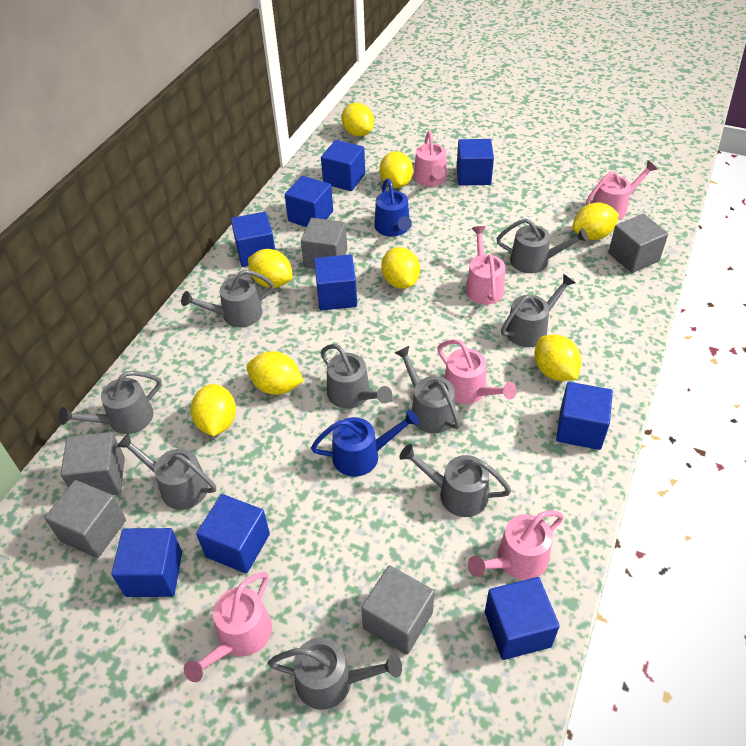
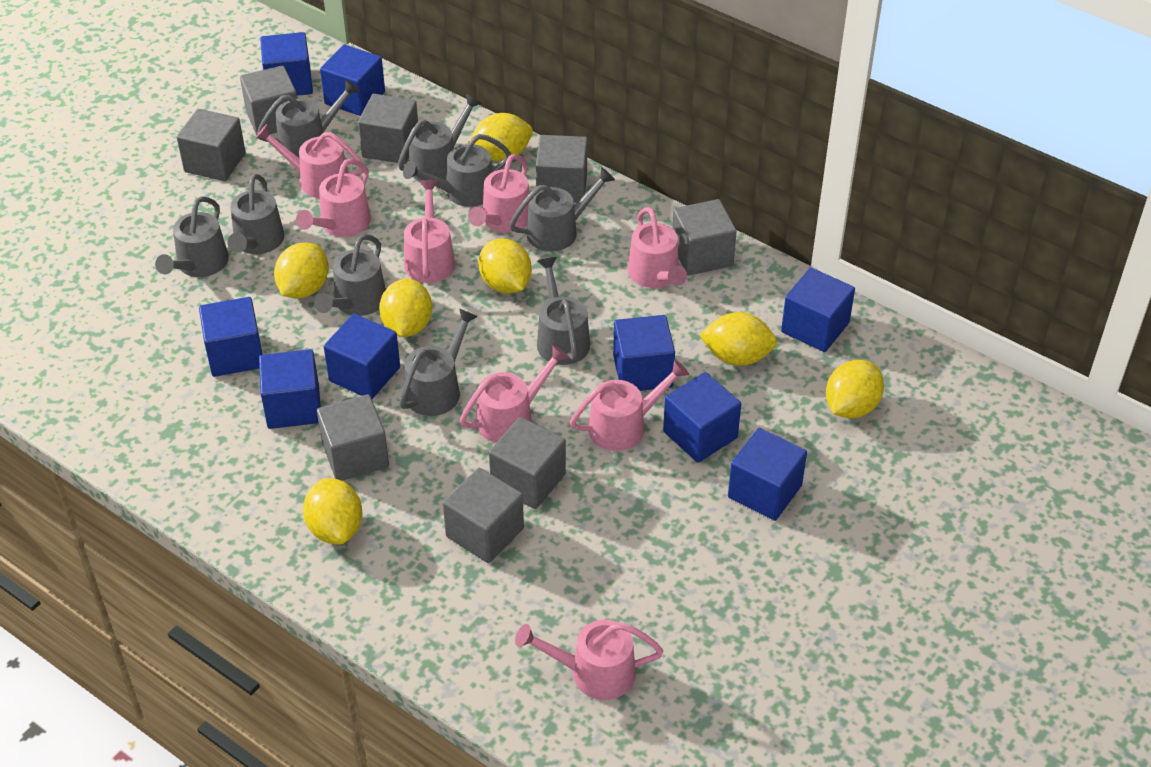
blue watering can: 2 -> 0
grey cube: 5 -> 8
pink watering can: 6 -> 8
yellow lemon: 8 -> 7

